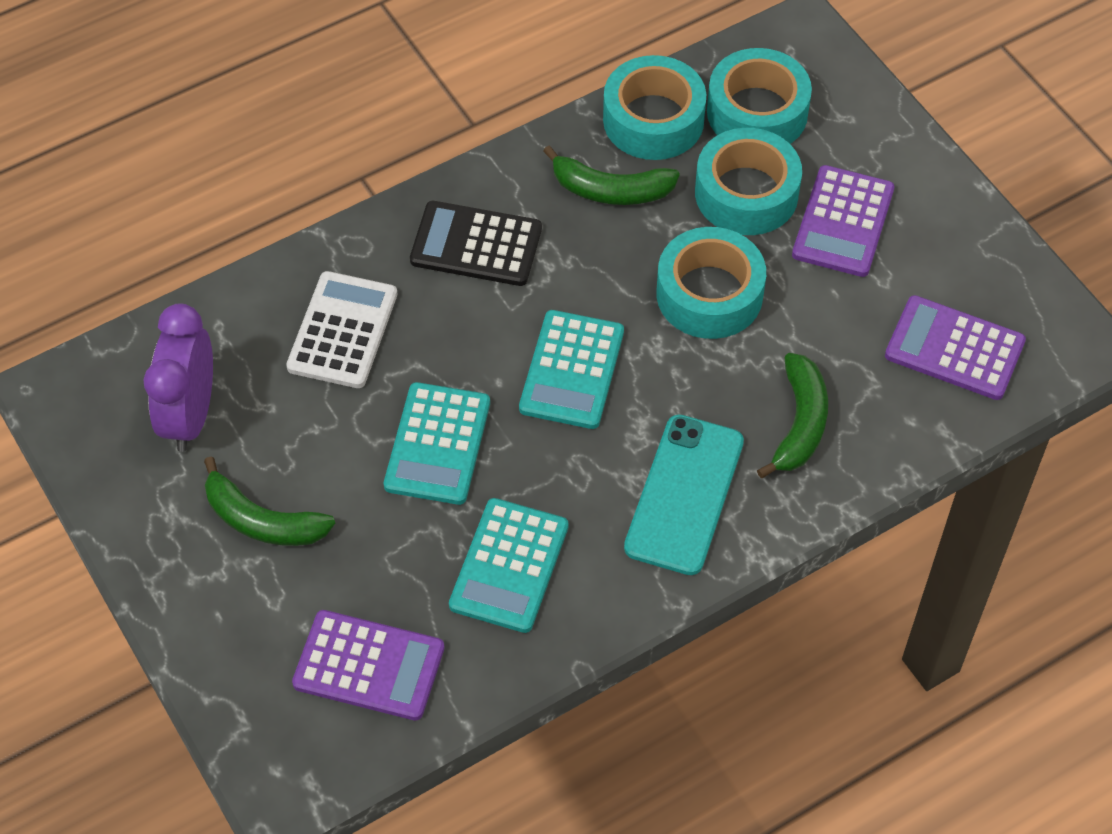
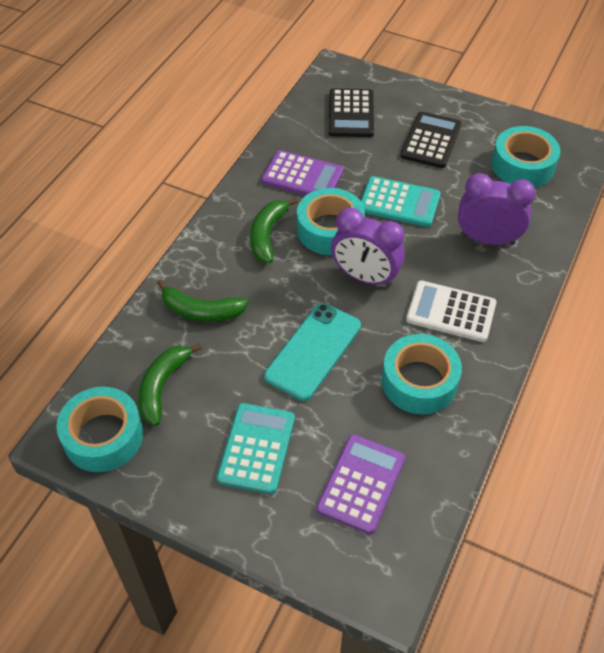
black calculator: 1 -> 2
purple calculator: 3 -> 2
purple clock: 1 -> 2
turquoise calculator: 3 -> 2

